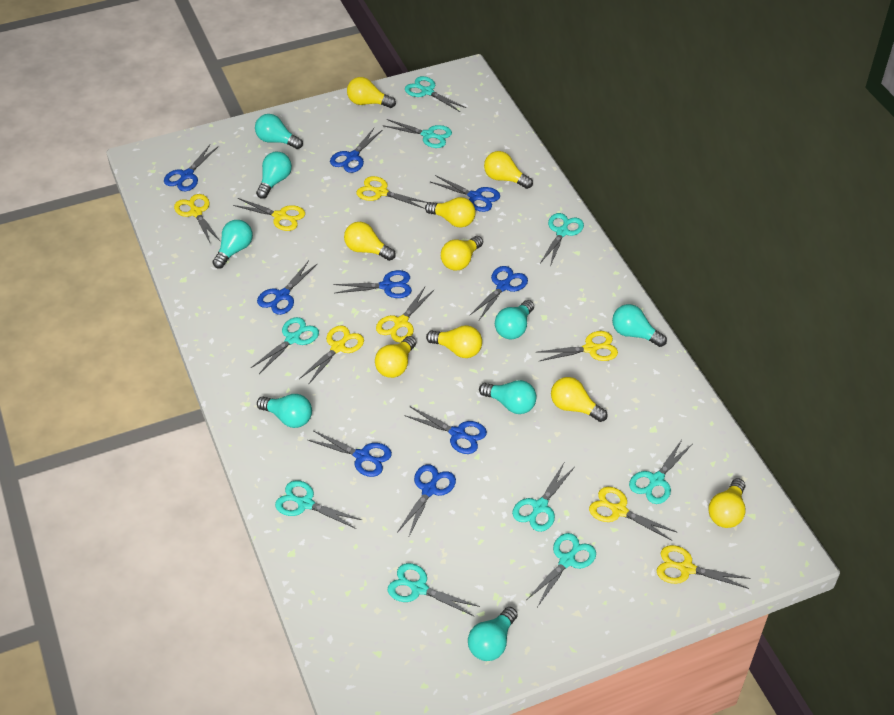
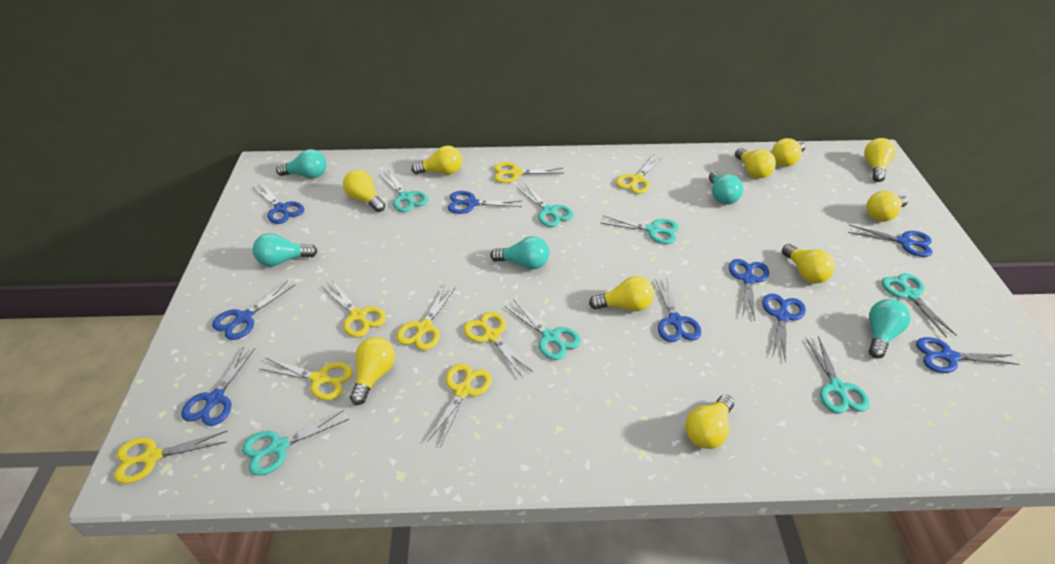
turquoise light bulb: 8 -> 5
turquoise scissors: 9 -> 7
yellow light bulb: 9 -> 10

